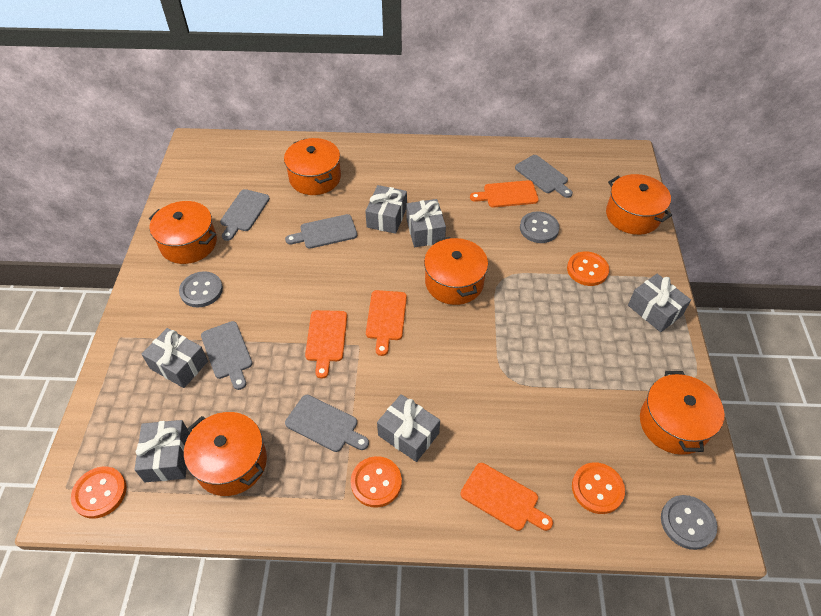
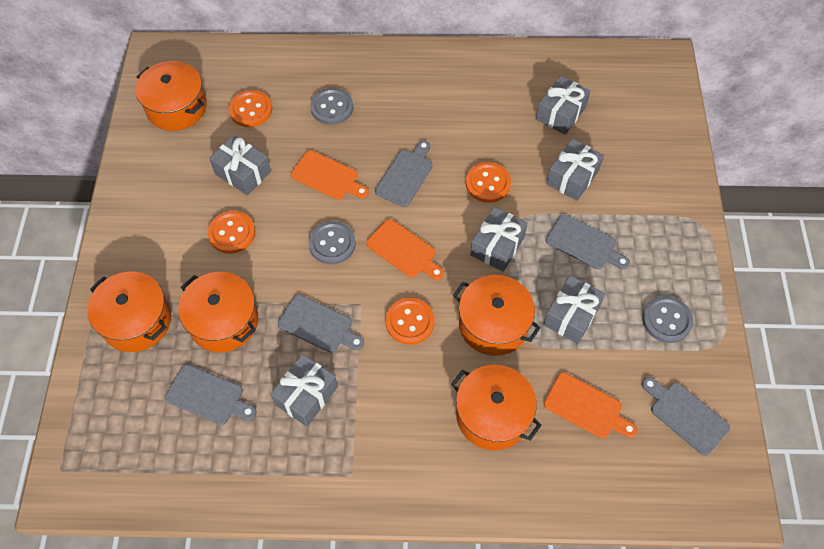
orange cutting board: 4 -> 3
orange pot: 6 -> 5

